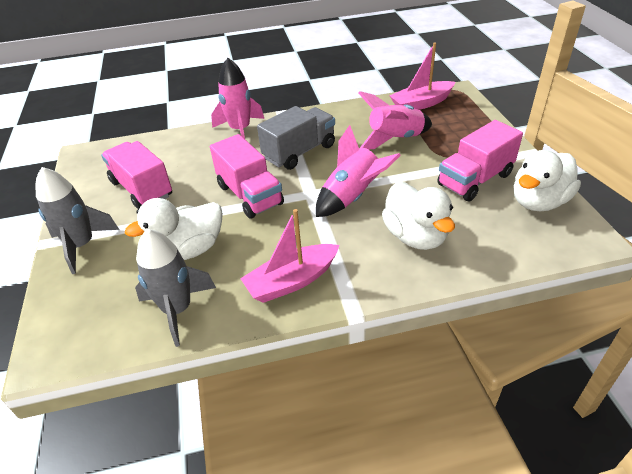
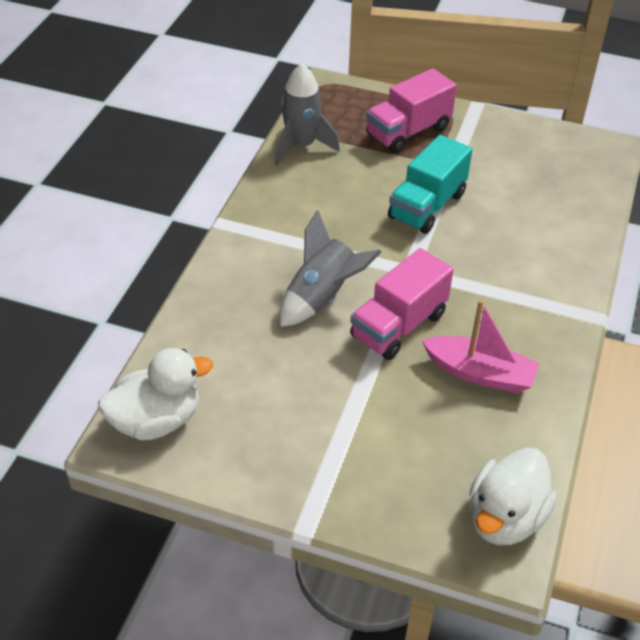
grey truck: 1 -> 0
pink boat: 2 -> 1
pink rocket: 3 -> 0
pink truck: 3 -> 2
turquoise truck: 0 -> 1
white duck: 3 -> 2

